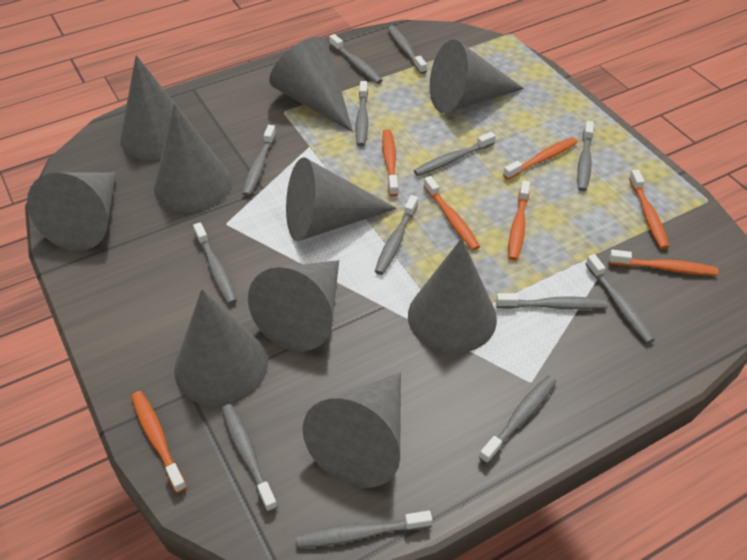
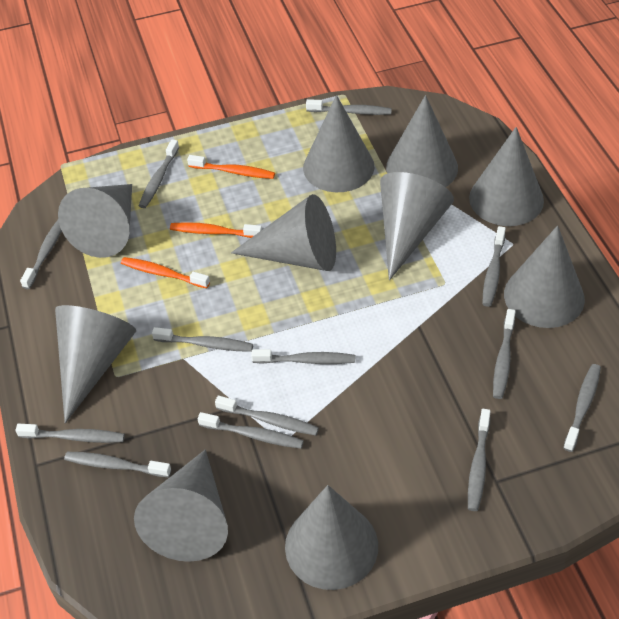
orange toothbrush: 7 -> 3

